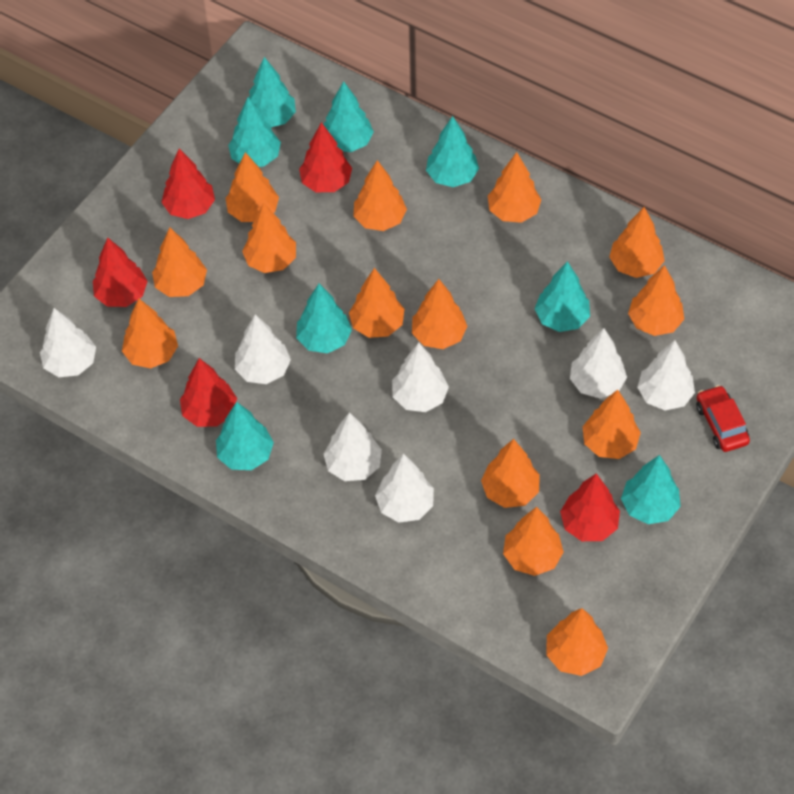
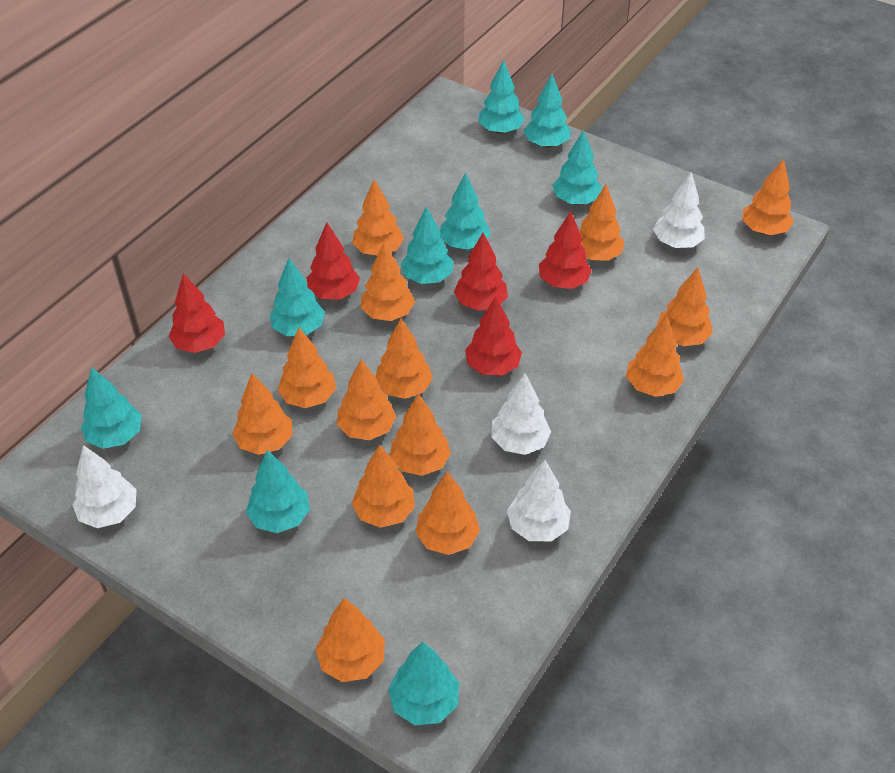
red car: 1 -> 0
turquoise tree: 8 -> 9
white tree: 7 -> 4

